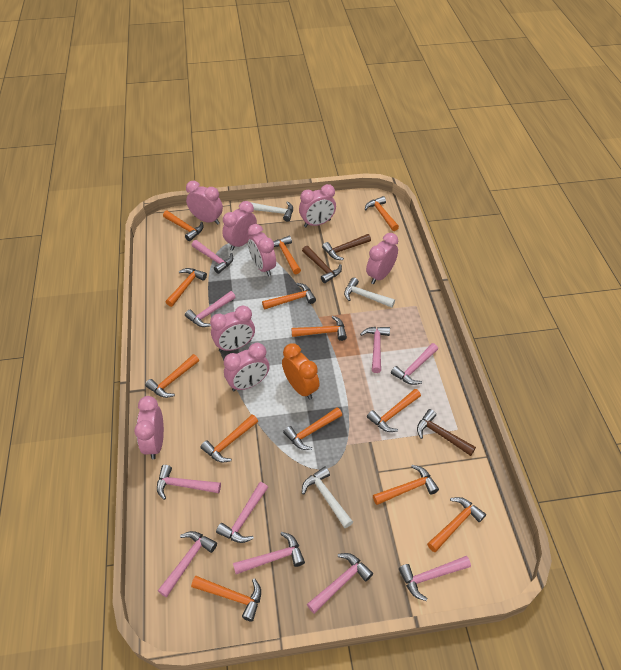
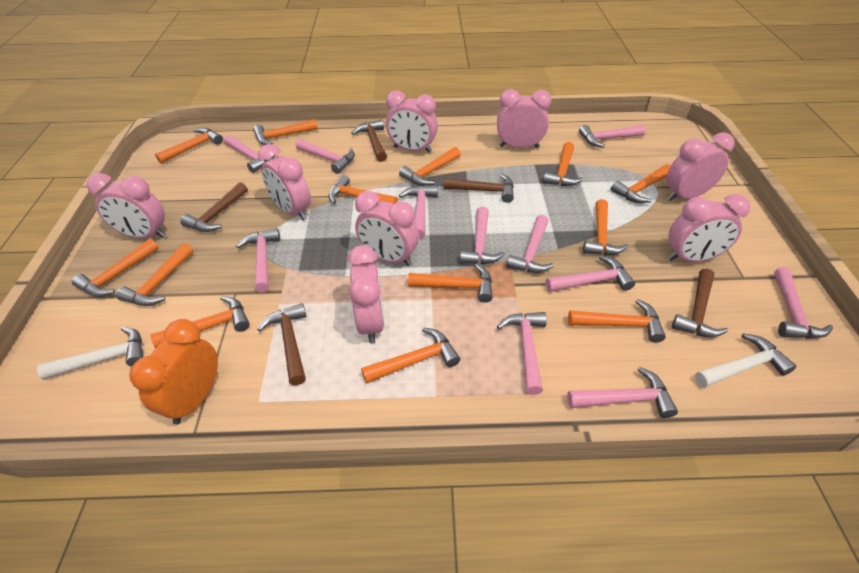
brown hammer: 3 -> 5
pink hammer: 10 -> 11
white hammer: 3 -> 2

